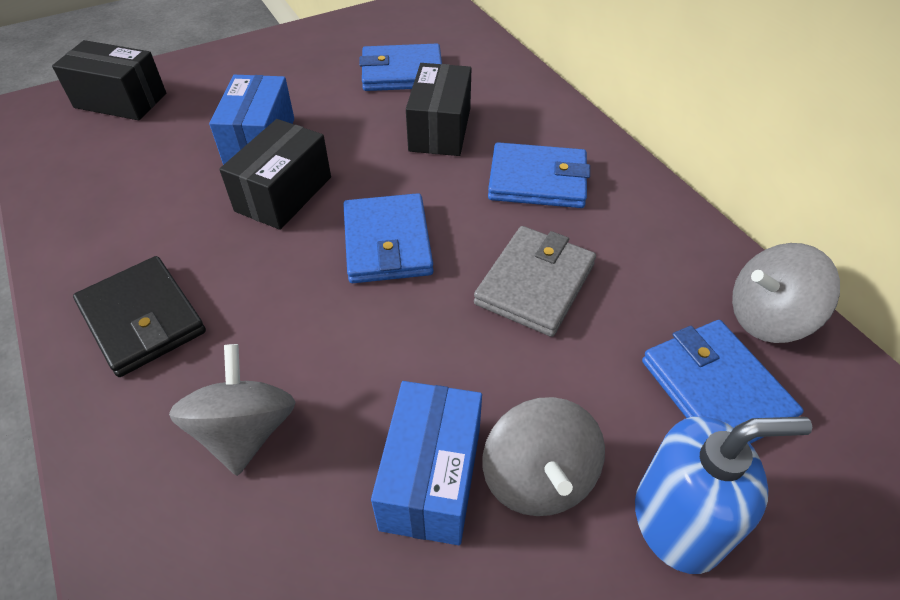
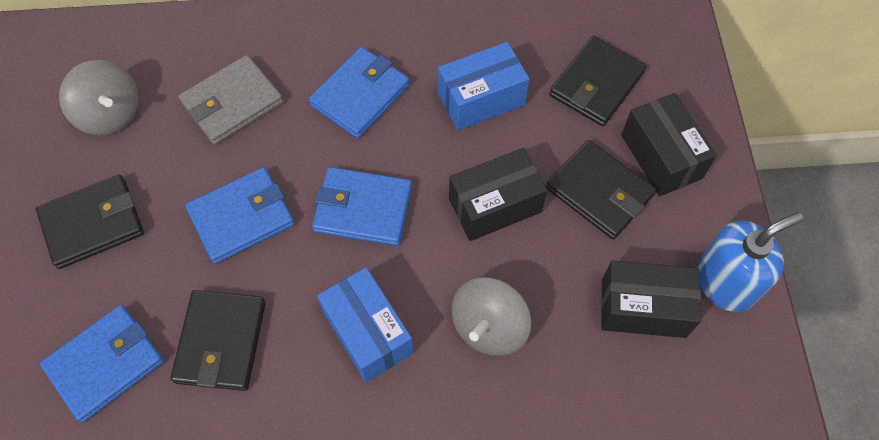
black wallet: 1 -> 4
grey spinning top: 3 -> 2

